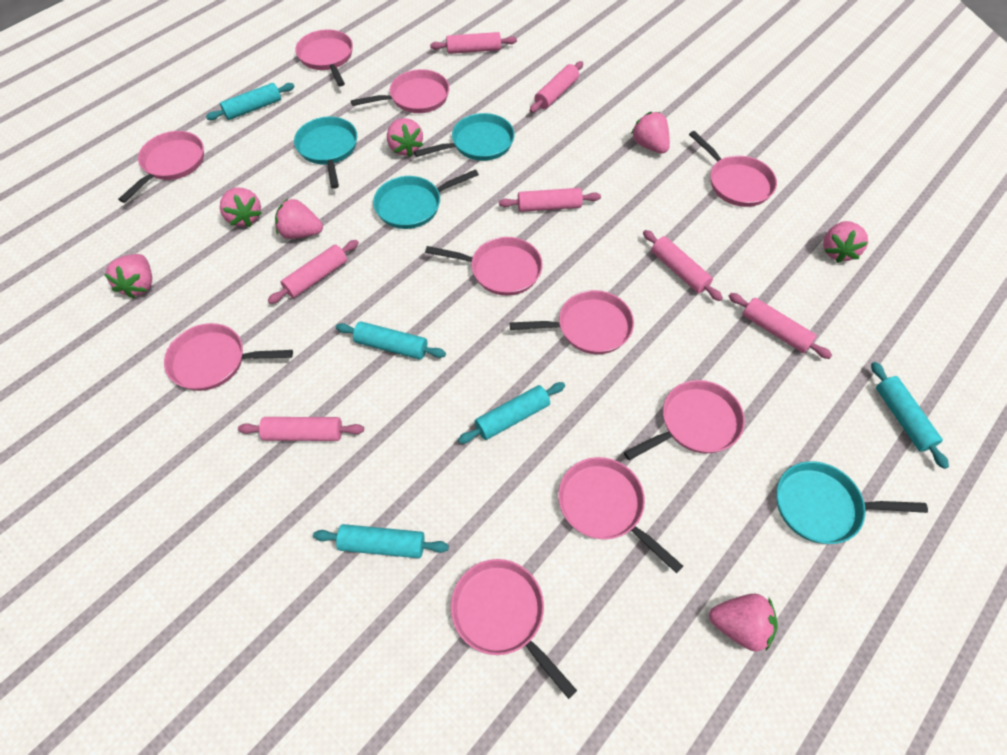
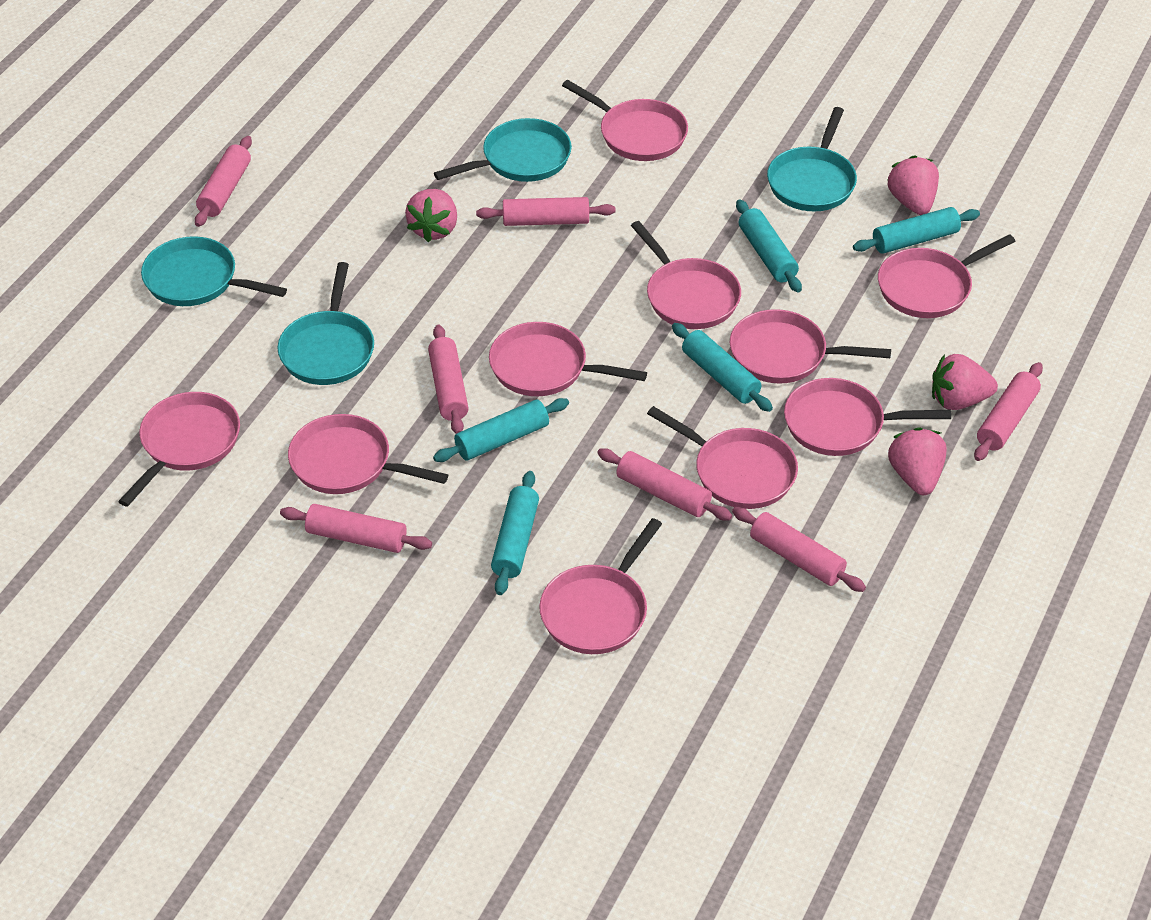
pink strawberry: 7 -> 4

